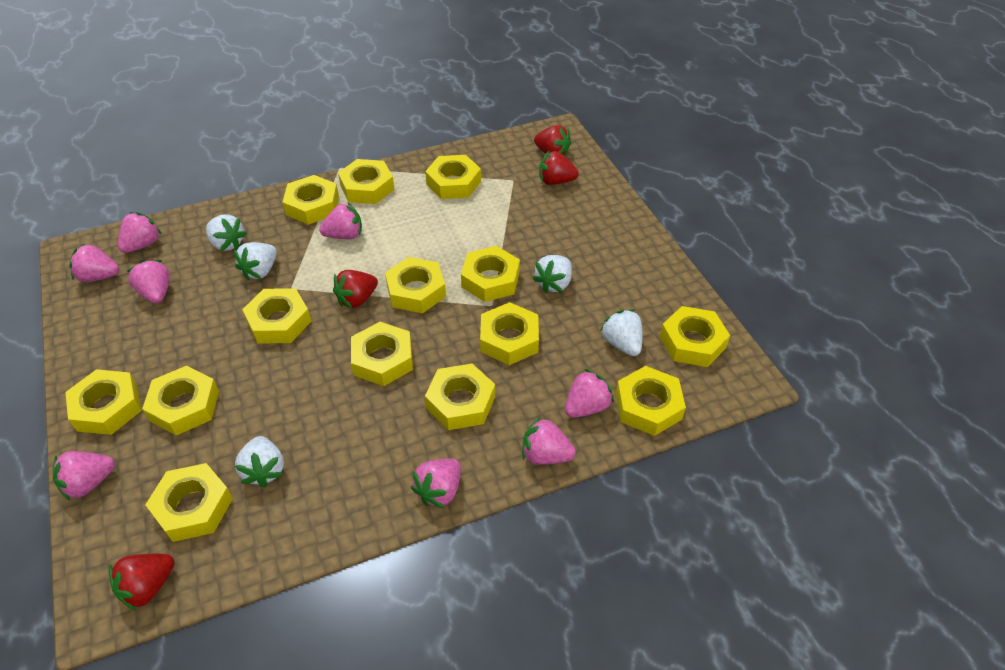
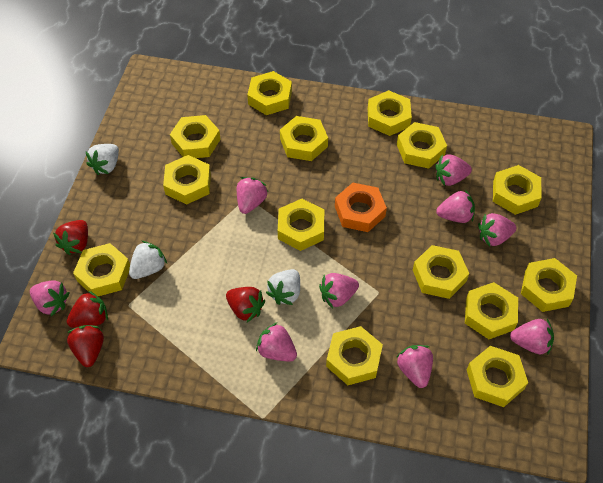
orange nut: 0 -> 1
pink strawberry: 8 -> 9
white strawberry: 5 -> 3

